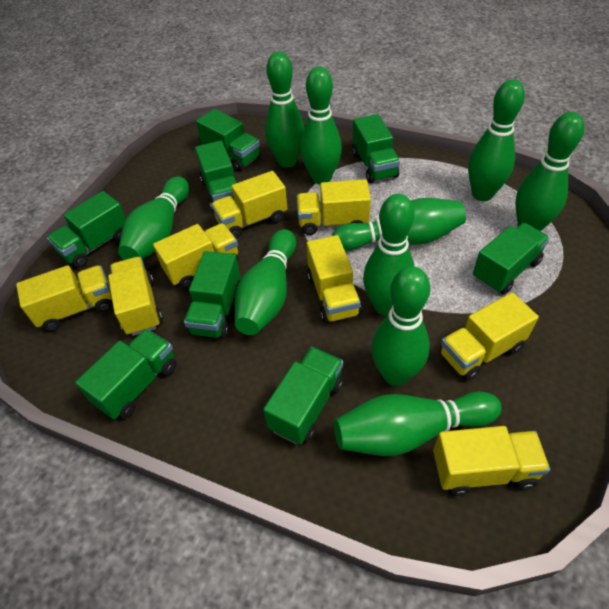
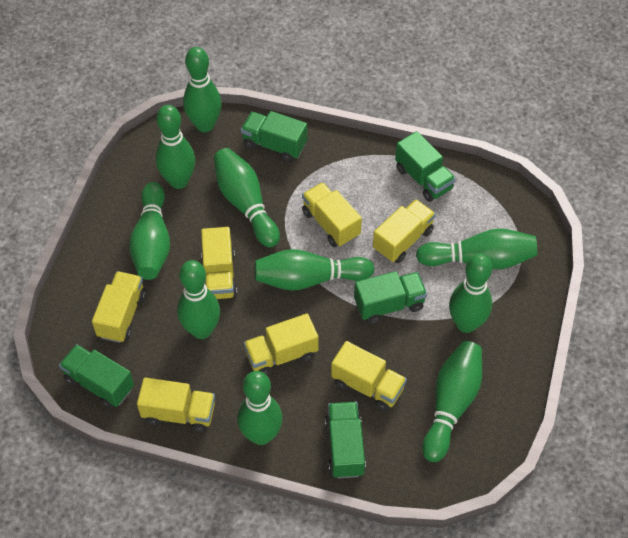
green truck: 8 -> 5
yellow truck: 8 -> 7

